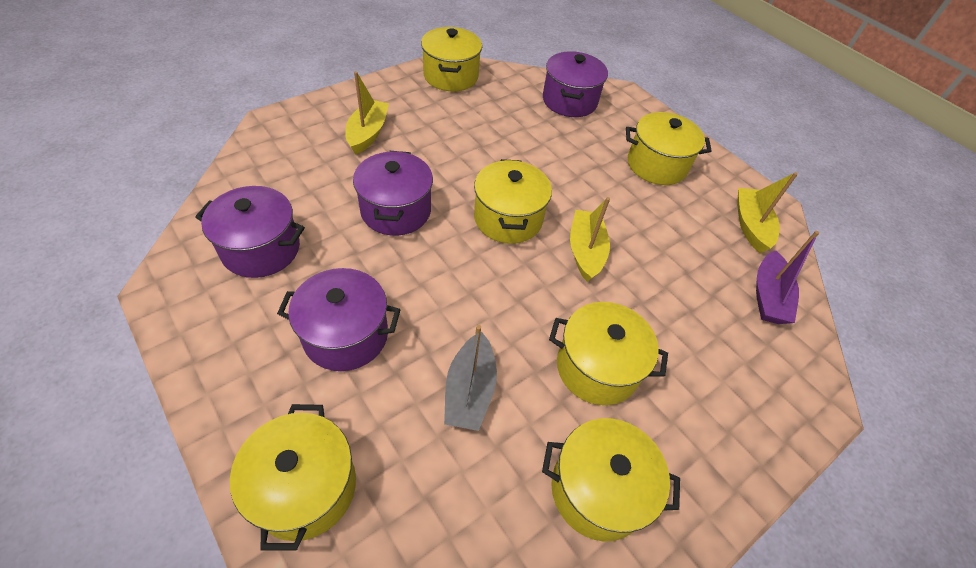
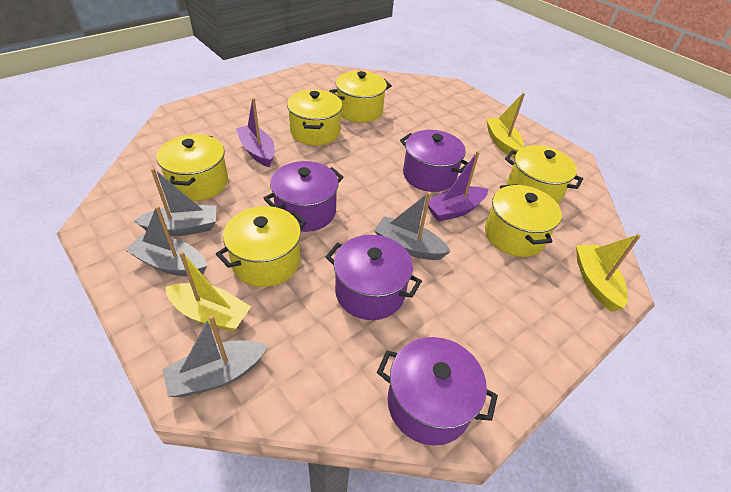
grey boat: 1 -> 4
purple boat: 1 -> 2

